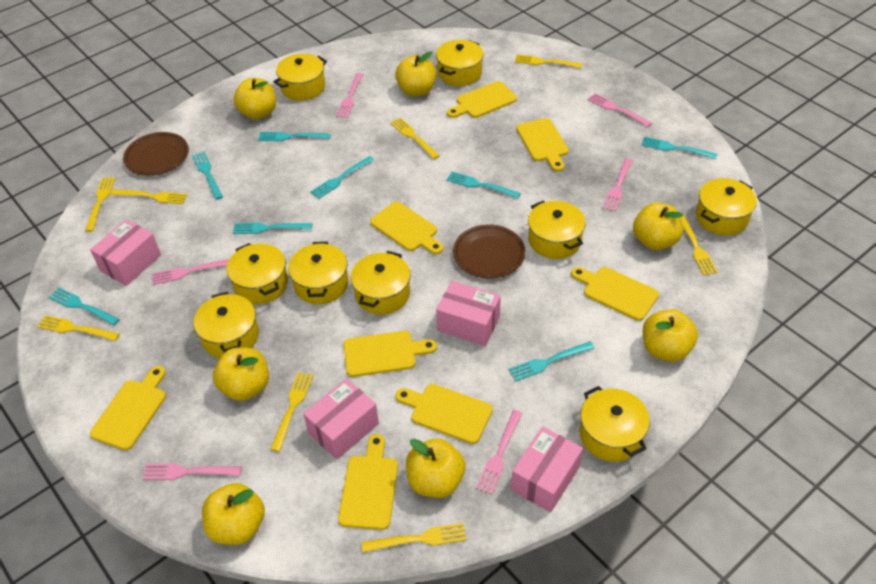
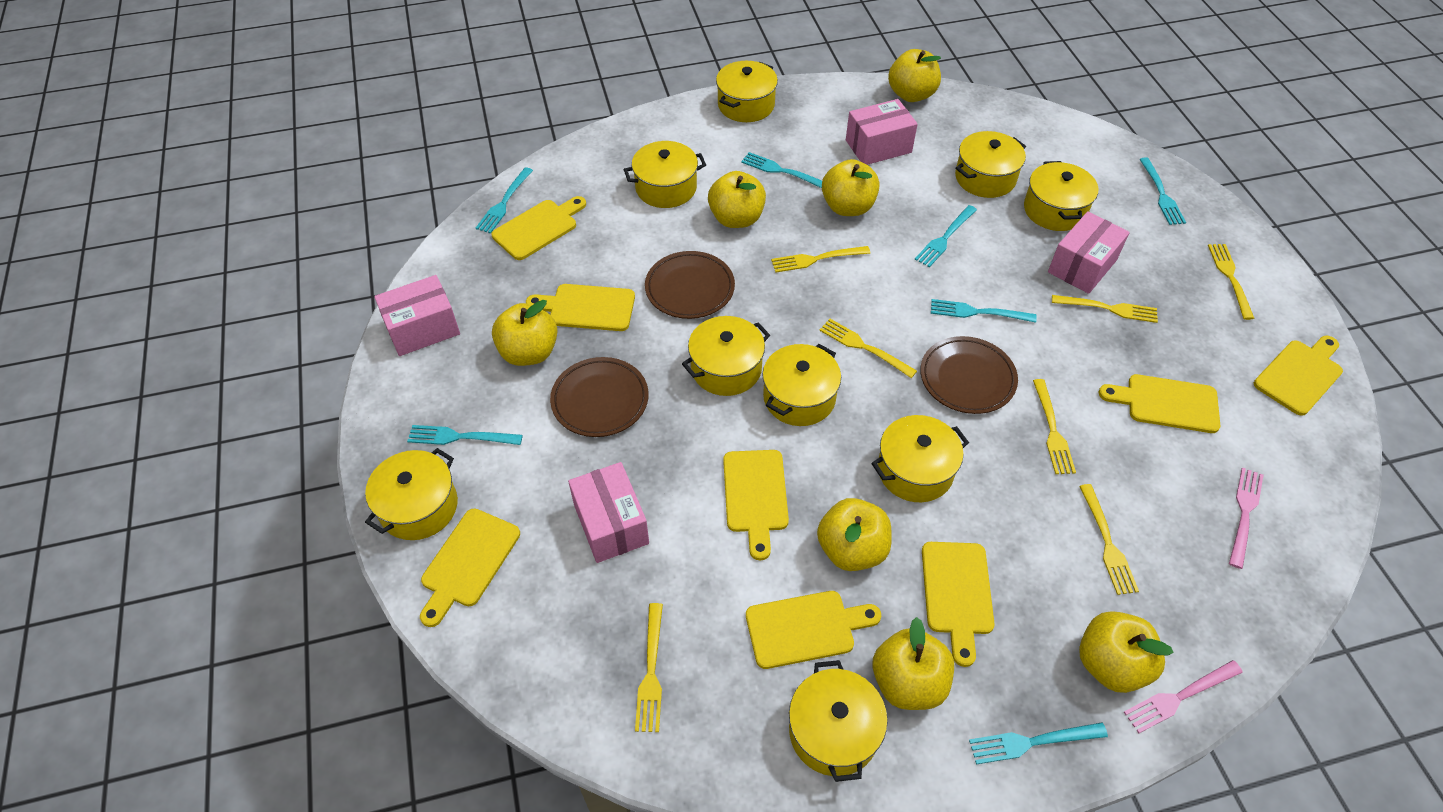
brown plate: 2 -> 3
pink fork: 6 -> 2
turquoise fork: 8 -> 7
yellow fork: 8 -> 7

